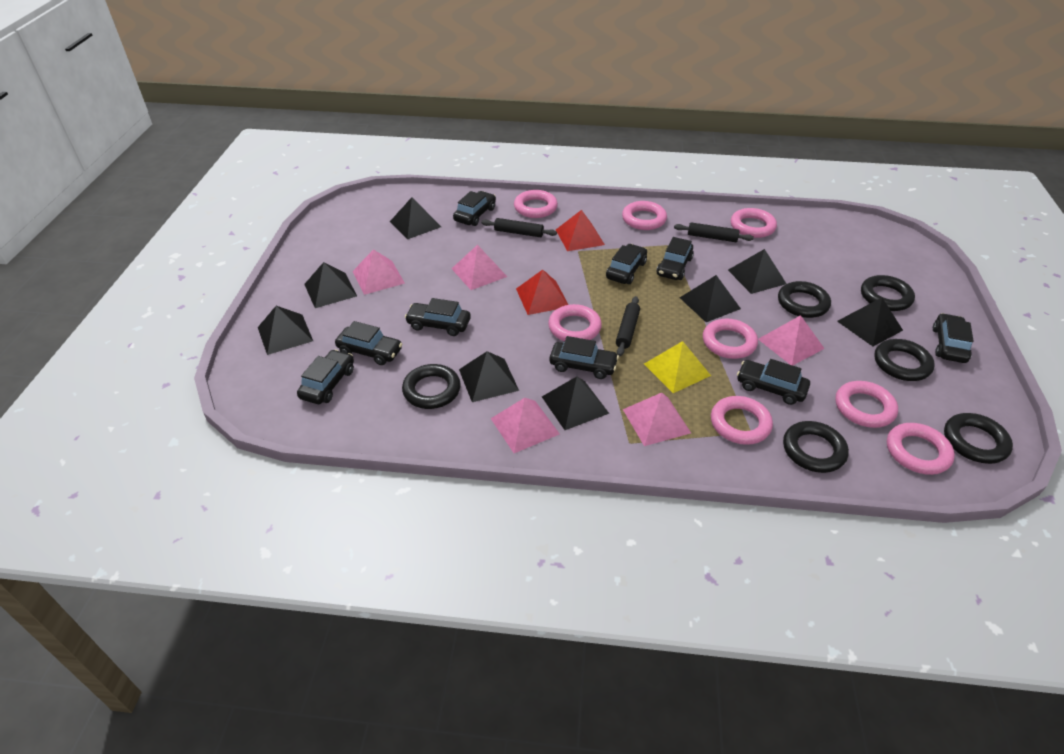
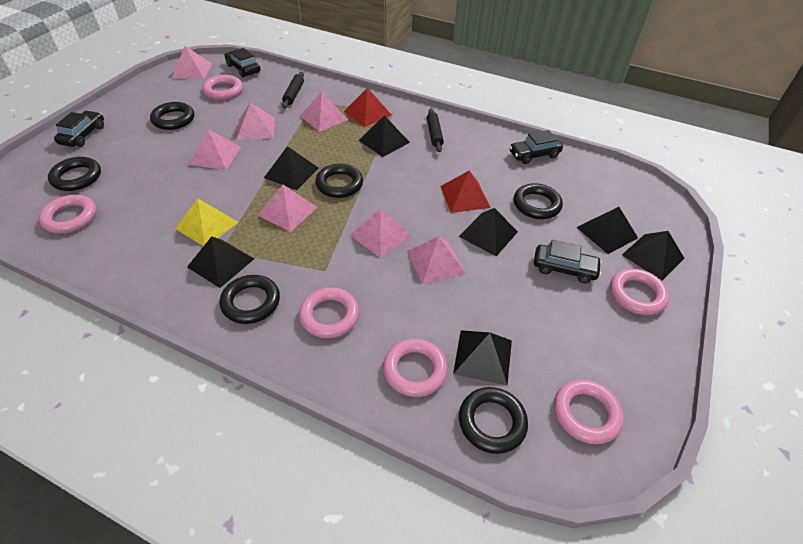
black car: 9 -> 4
black pyramid: 8 -> 7
black rolling pin: 3 -> 2
pink pyramid: 5 -> 7
pink ring: 8 -> 6

